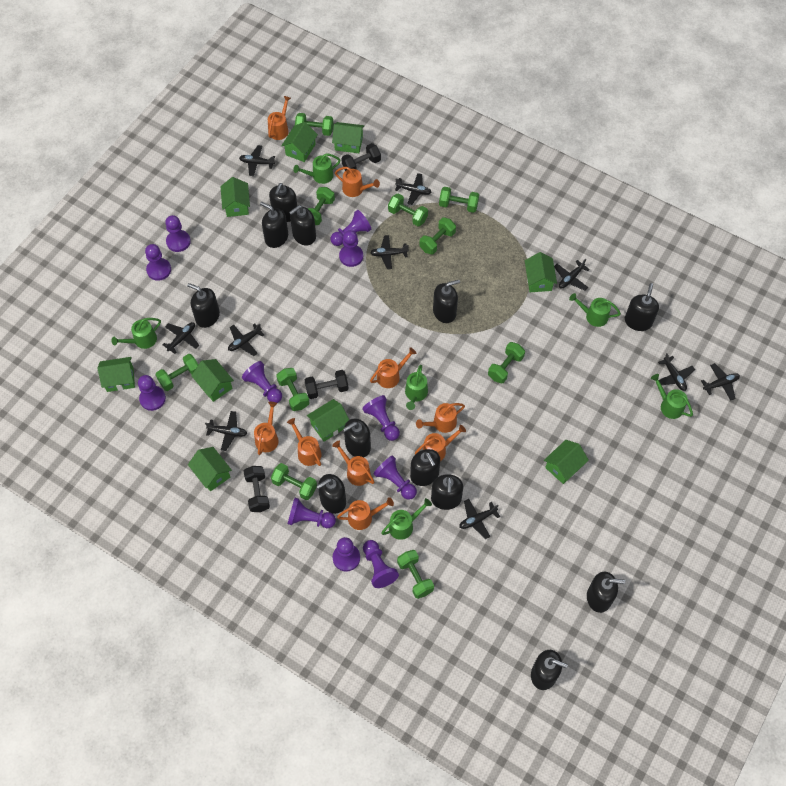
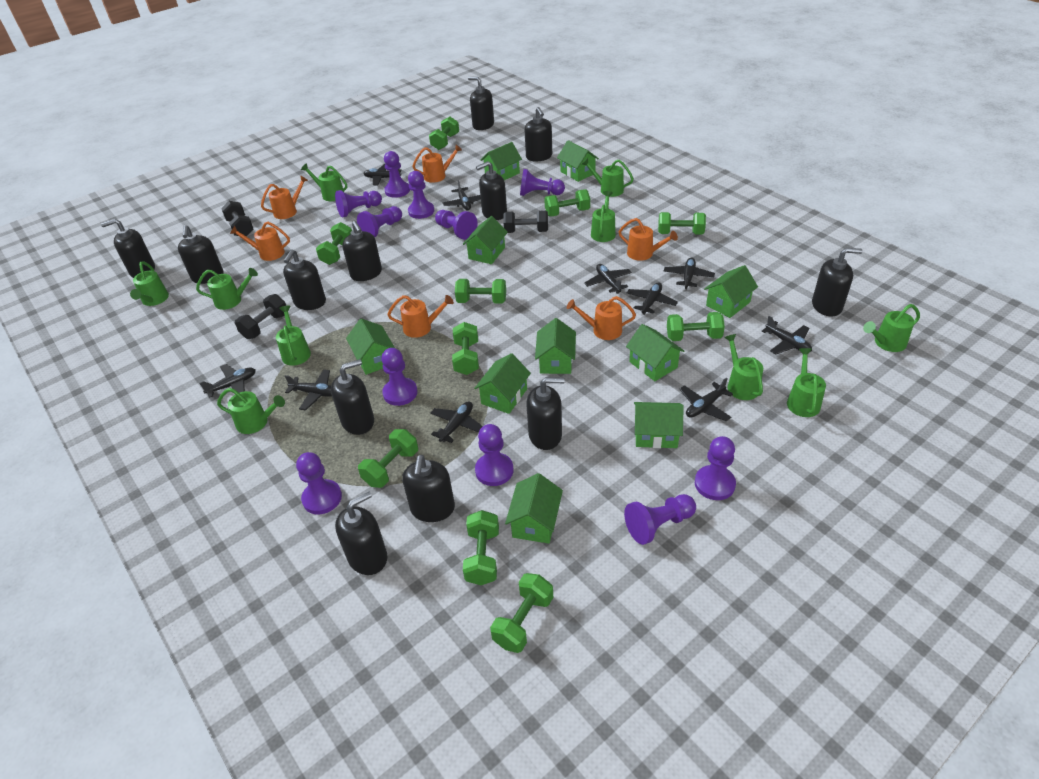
green house: 9 -> 10
green watering can: 6 -> 10
orange watering can: 9 -> 6

